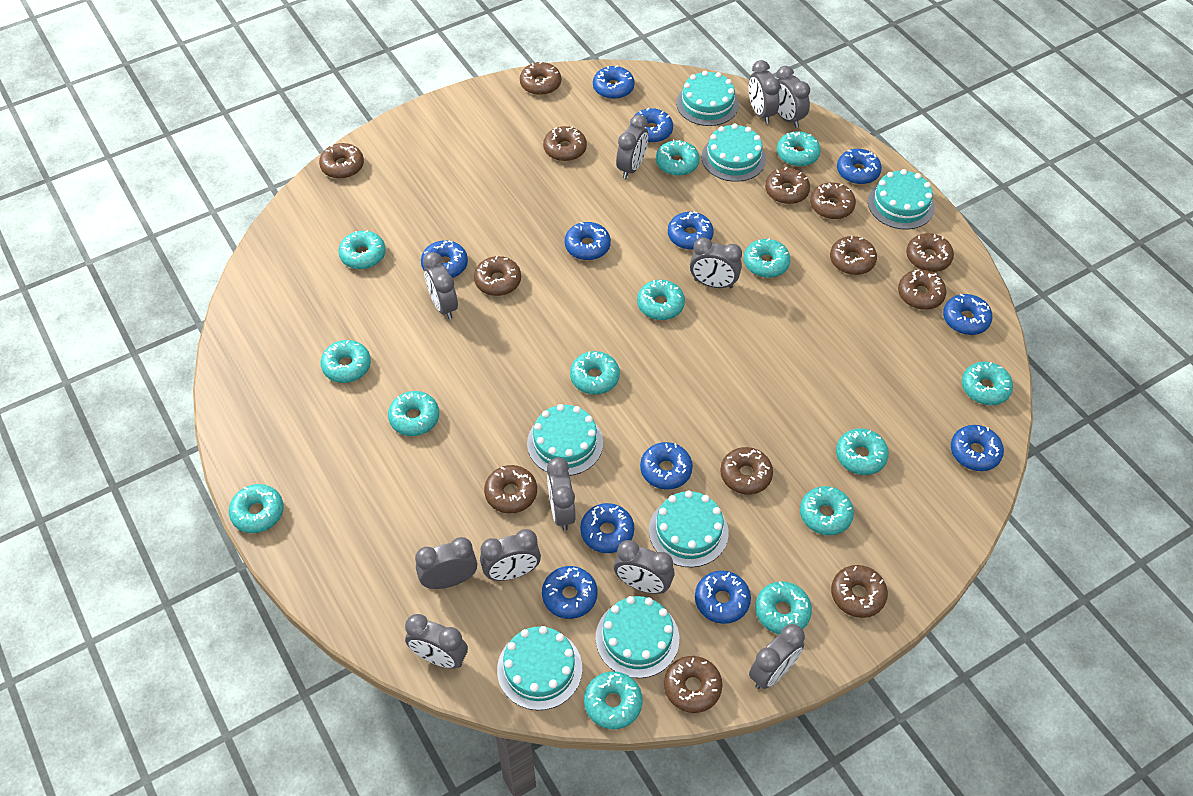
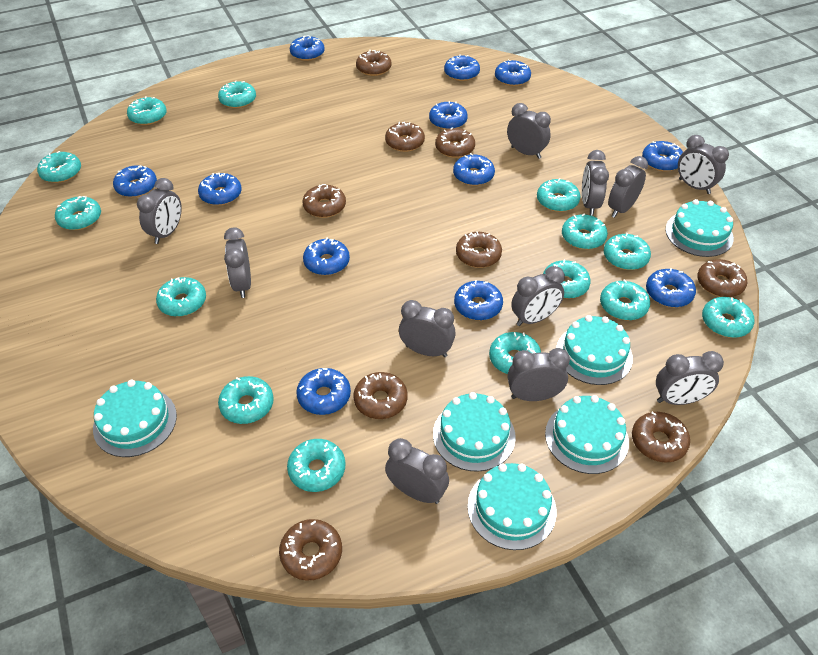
brown donut: 13 -> 9
turquoise cake: 7 -> 6

